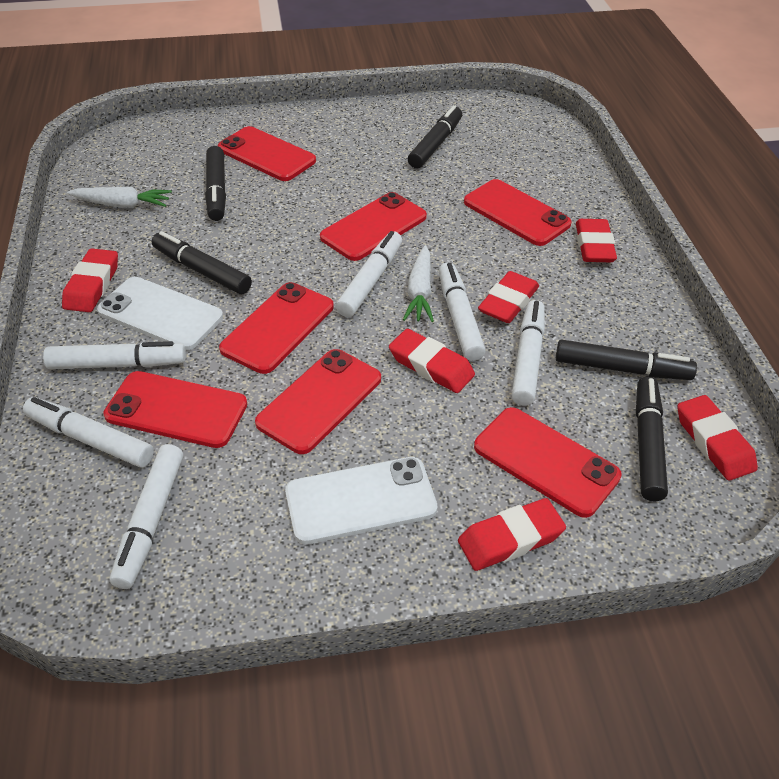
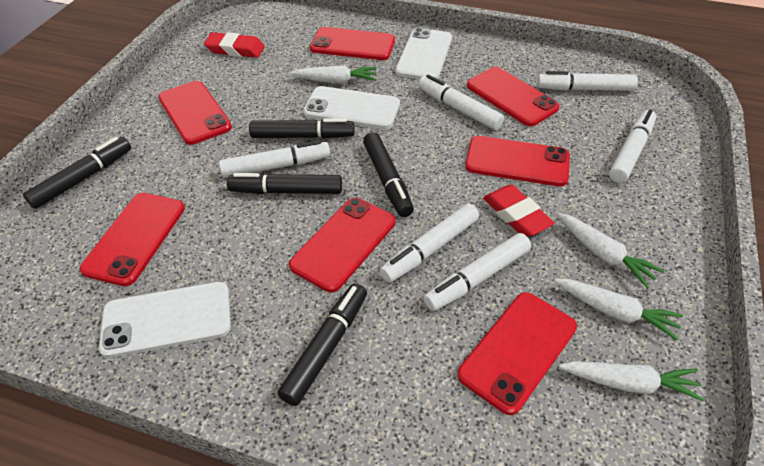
red eraser: 6 -> 2
white carrot: 2 -> 4
white phone: 2 -> 3

